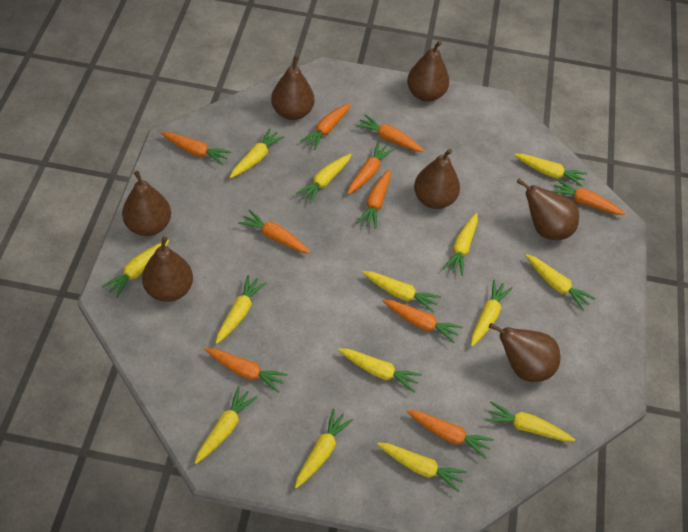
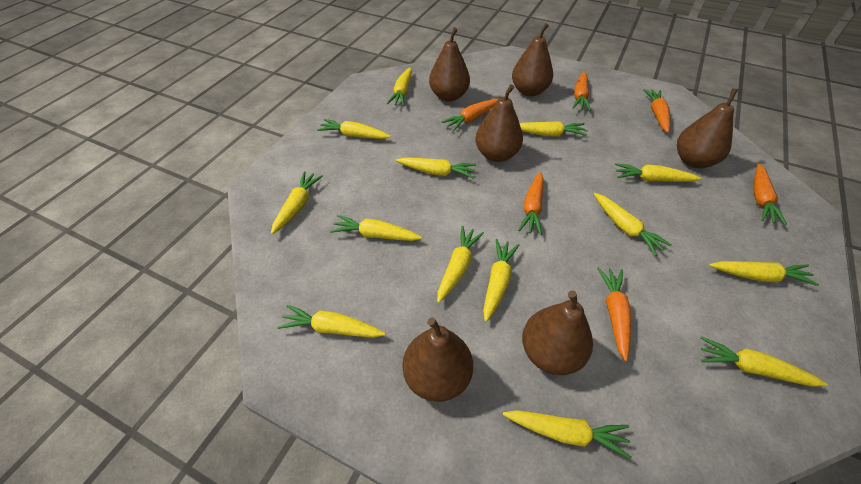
brown pear: 7 -> 6
orange carrot: 10 -> 6

